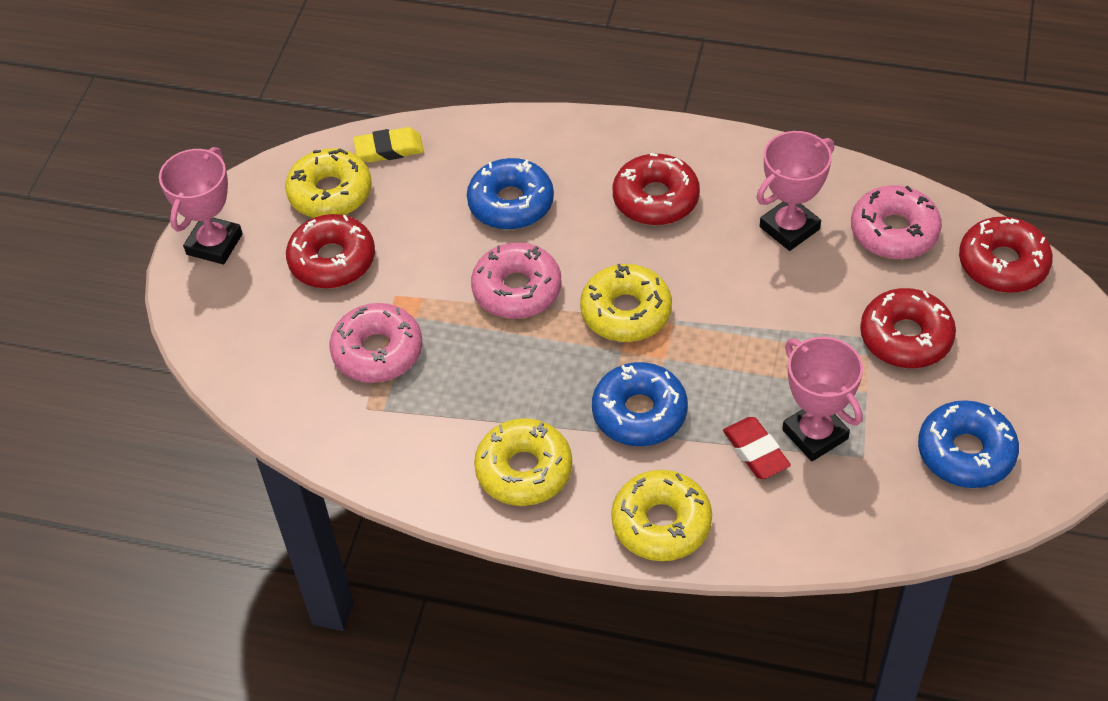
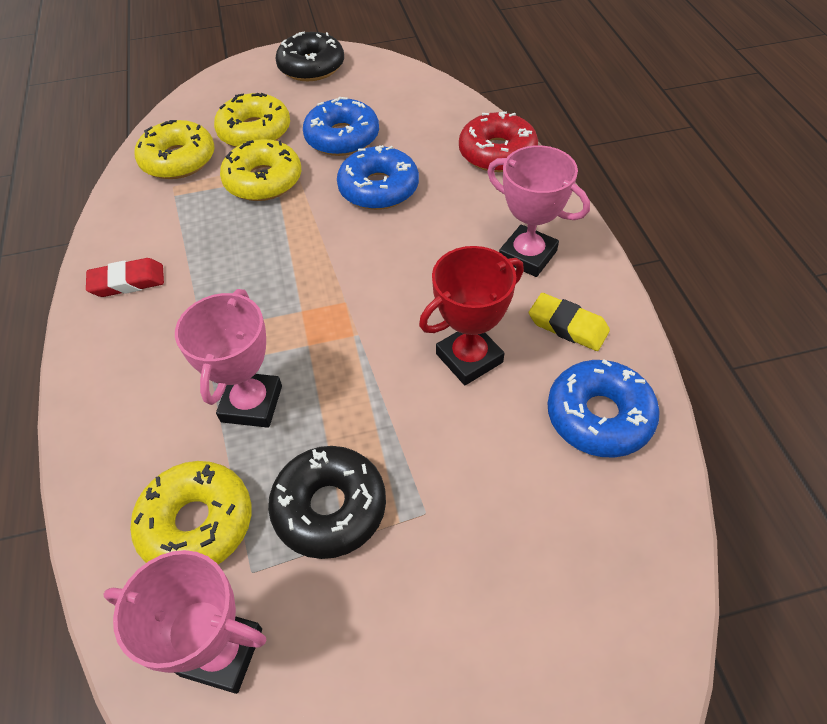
black donut: 0 -> 2
pink donut: 3 -> 0
red donut: 4 -> 1
red trophy: 0 -> 1

